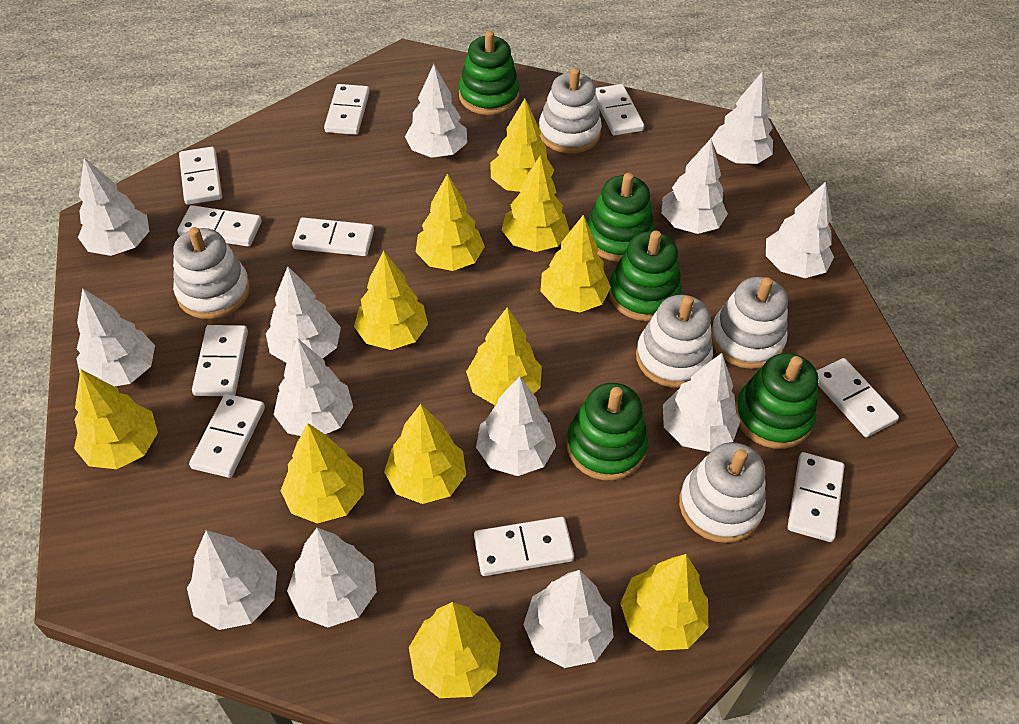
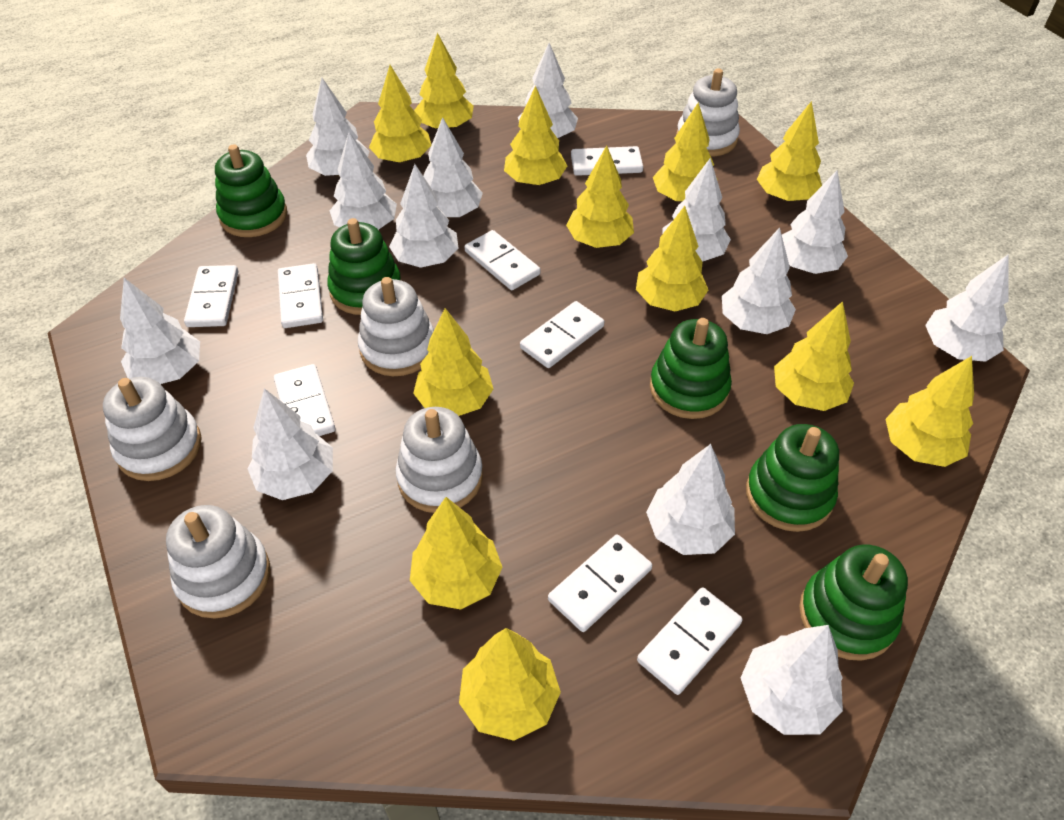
white domino: 10 -> 8
yellow tree: 11 -> 12

